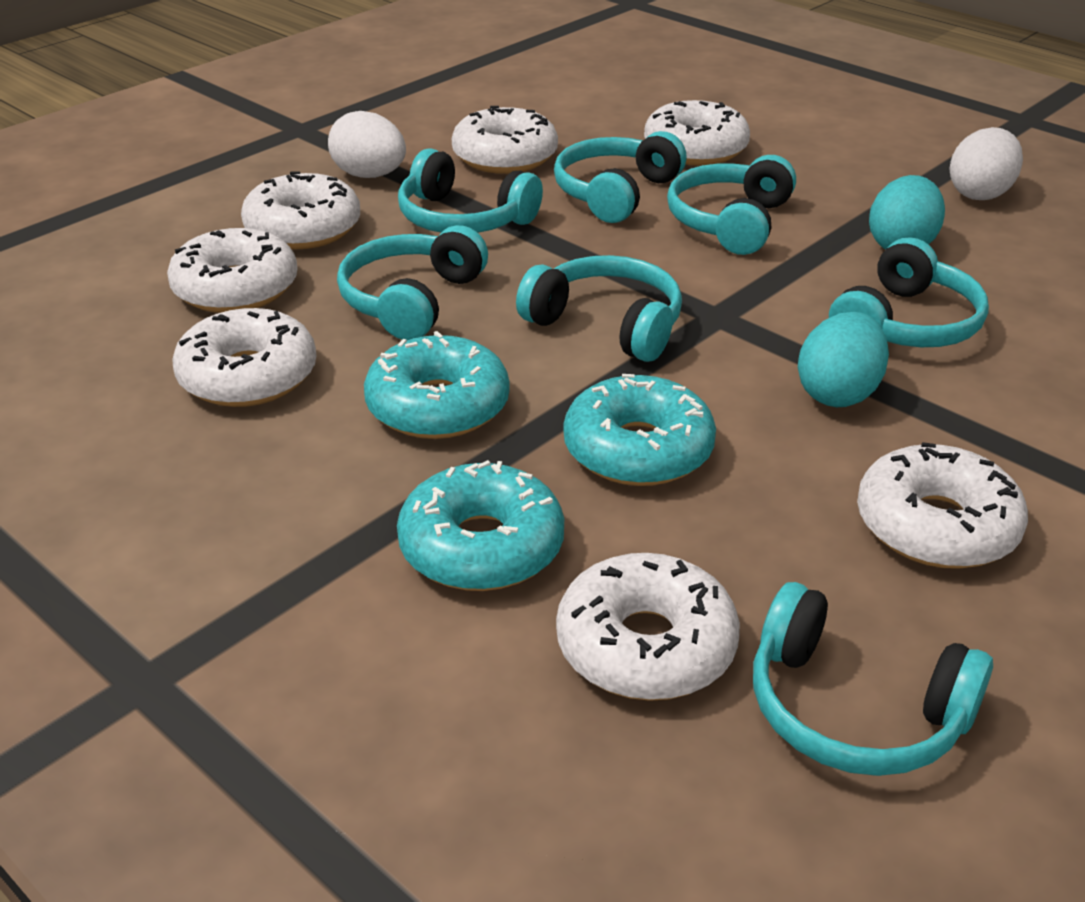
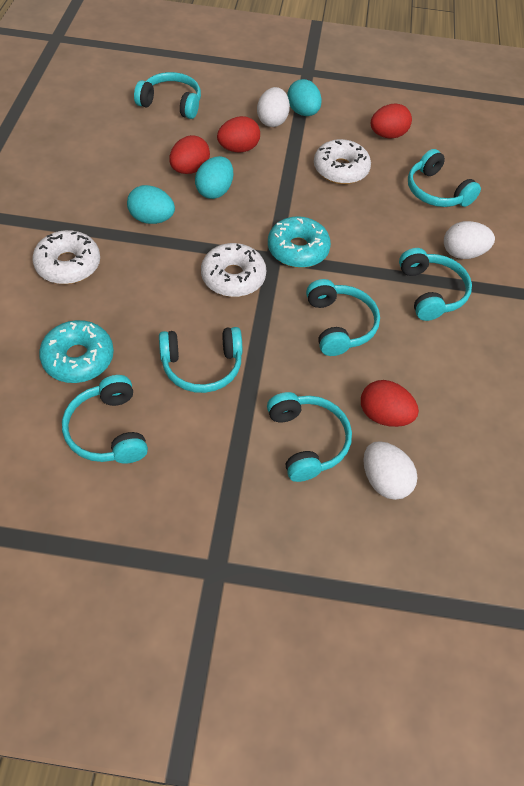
red egg: 0 -> 4
turquoise donut: 3 -> 2
turquoise egg: 2 -> 3
white donut: 7 -> 3
white egg: 2 -> 3

